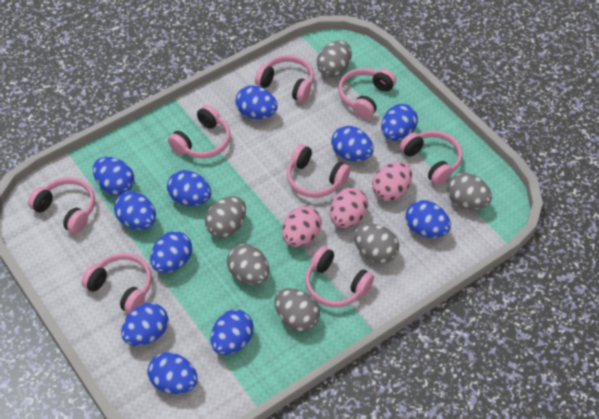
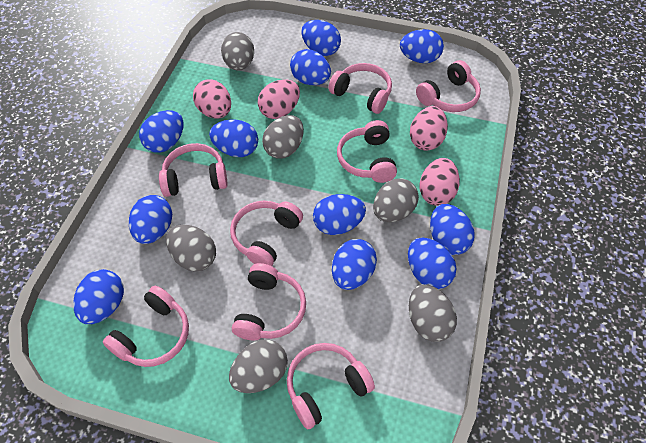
pink egg: 3 -> 4

